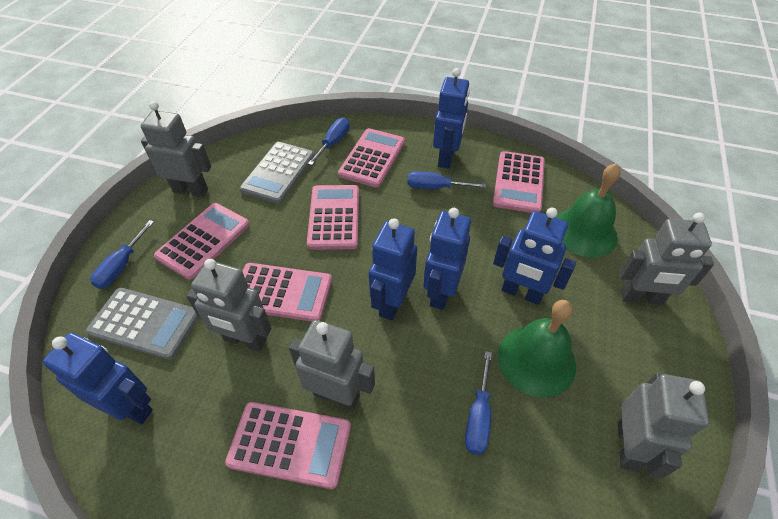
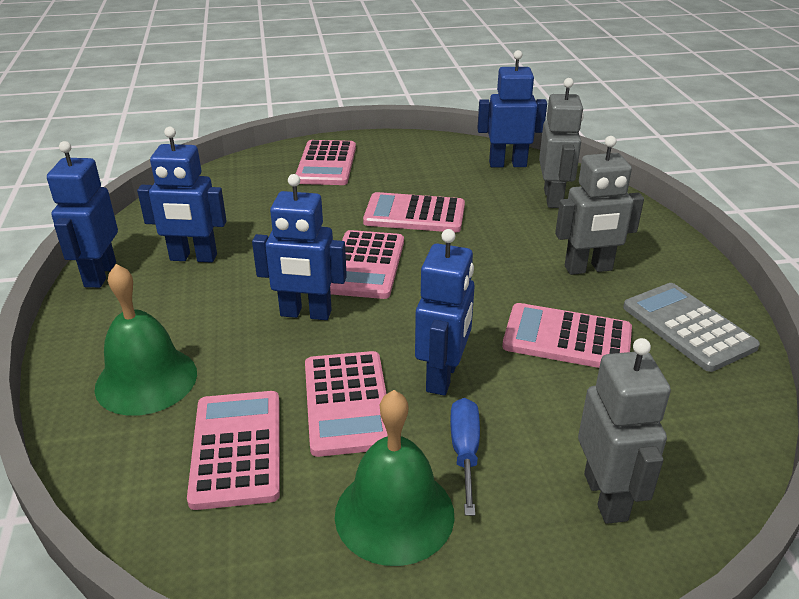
blue screwdriver: 4 -> 1
grey calculator: 2 -> 1
grey robot: 5 -> 3

